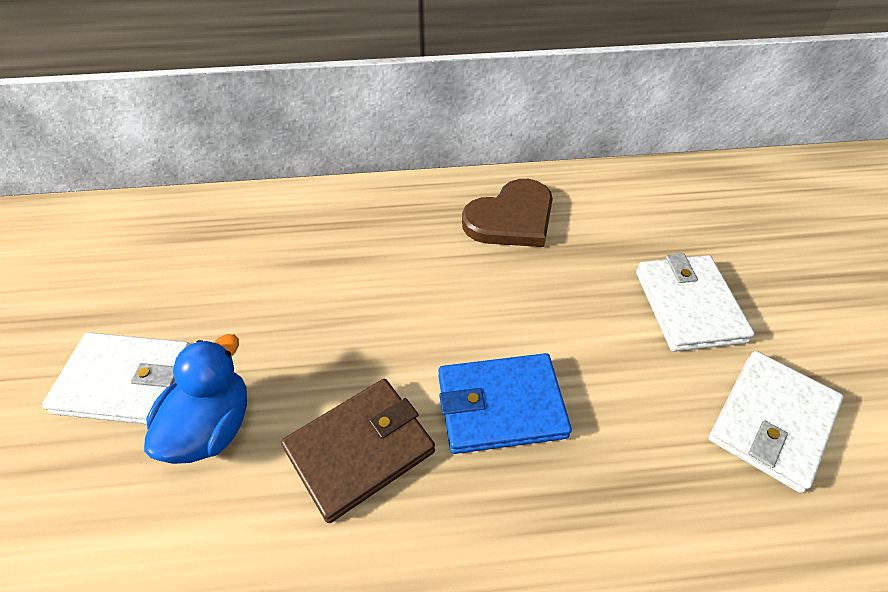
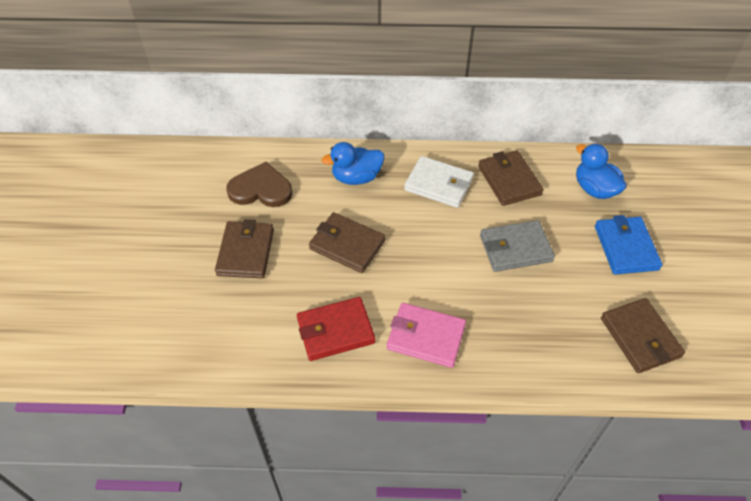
blue duck: 1 -> 2
brown wallet: 1 -> 4
grey wallet: 0 -> 1
pink wallet: 0 -> 1
red wallet: 0 -> 1
white wallet: 3 -> 1

